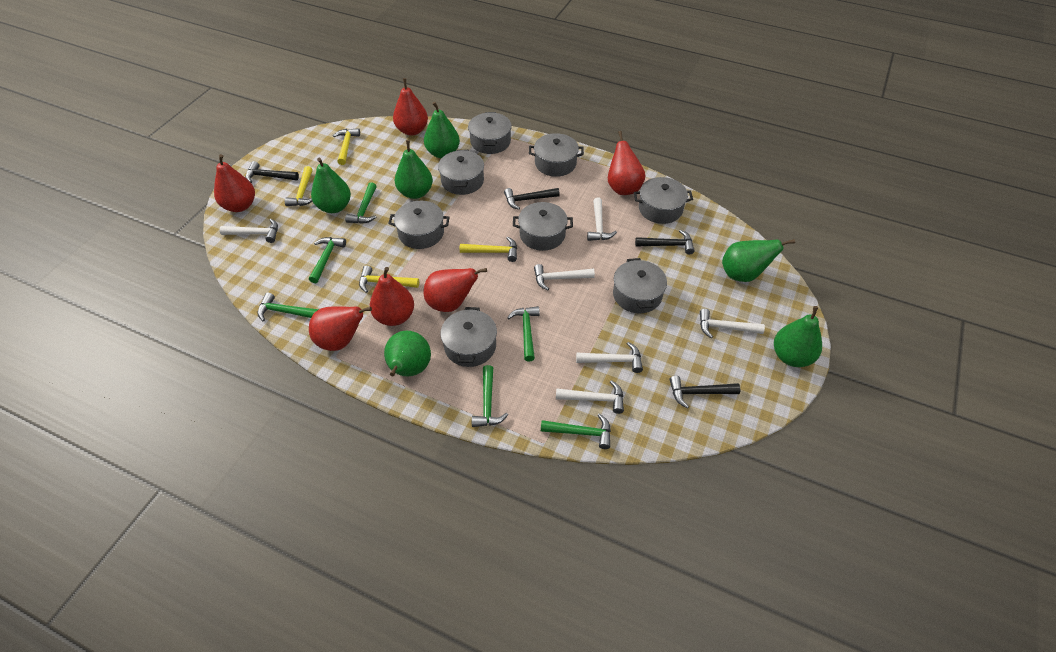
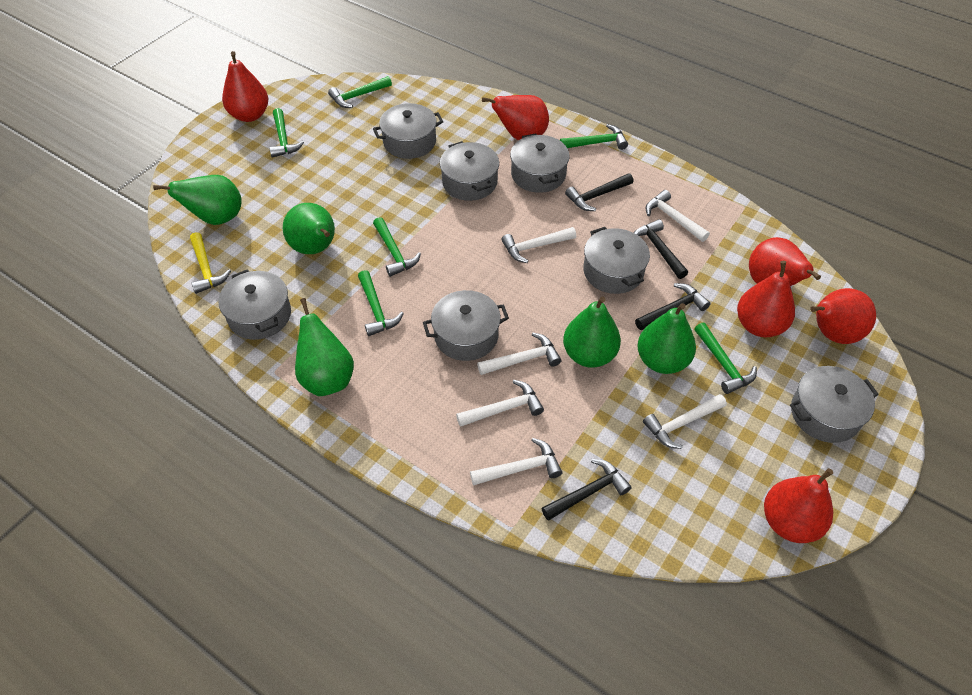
green pear: 6 -> 5
grey pot: 8 -> 7
yellow hammer: 4 -> 1

